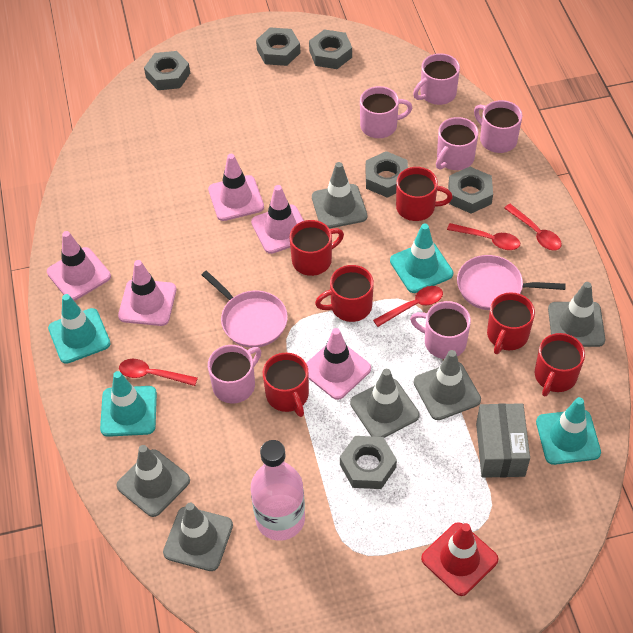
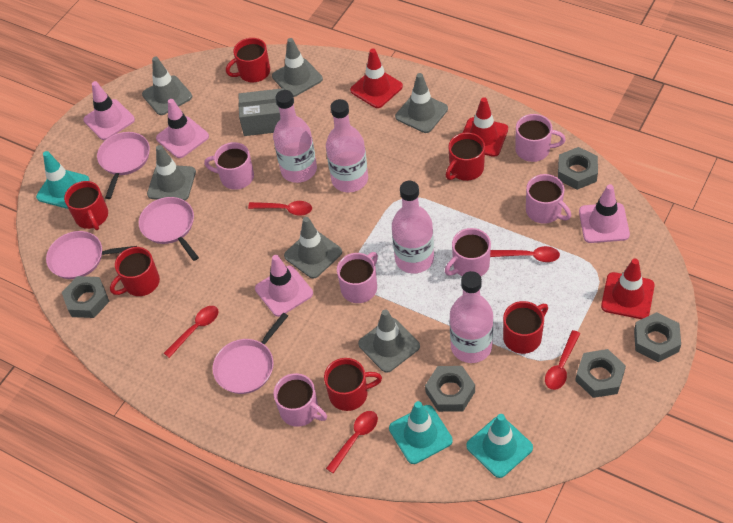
grey nut: 6 -> 5
pink bottle: 1 -> 4
pink pan: 2 -> 4
pink traffic cone: 5 -> 4
red spoon: 4 -> 5
red traffic cone: 1 -> 3
turquoise traffic cone: 4 -> 3

